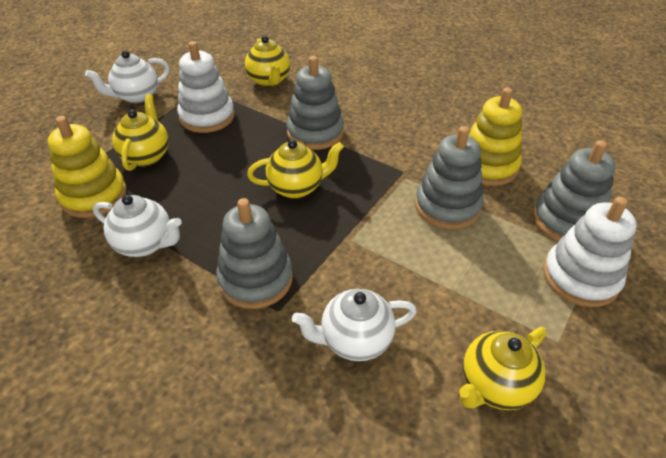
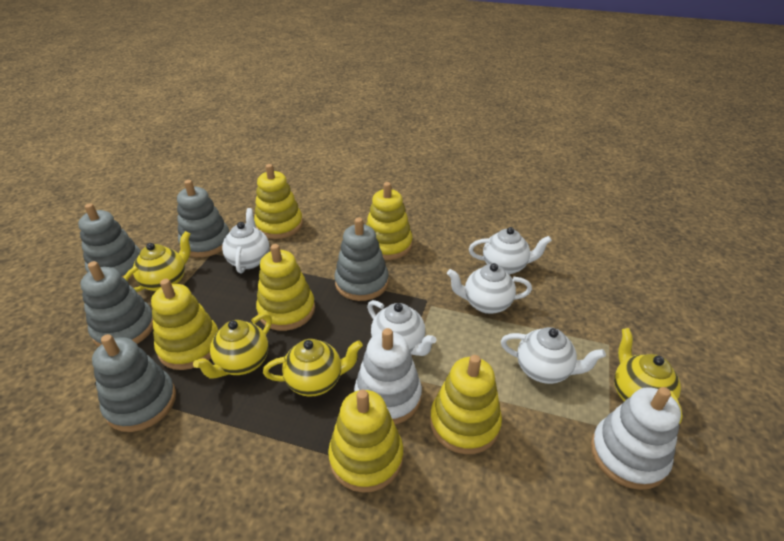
grey stacking toy: 4 -> 5
white teapot: 3 -> 5
yellow stacking toy: 2 -> 6

